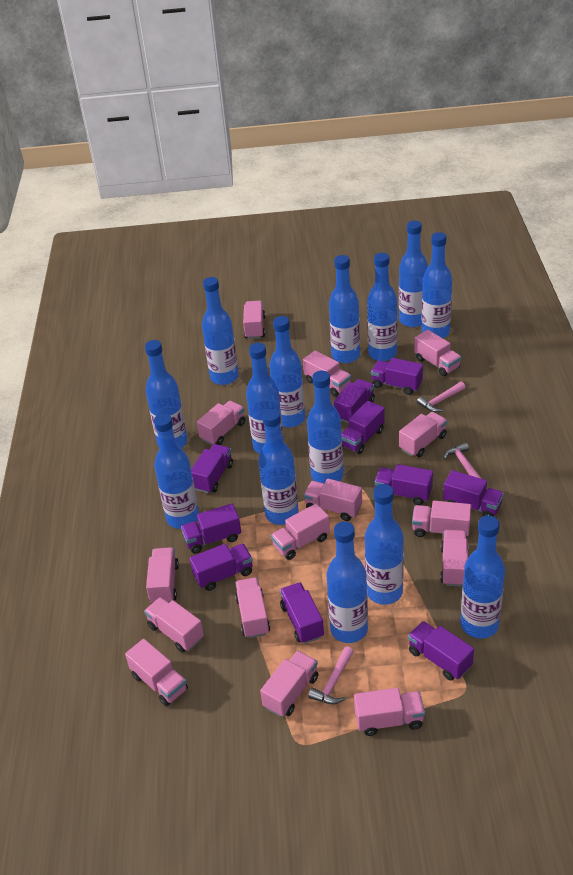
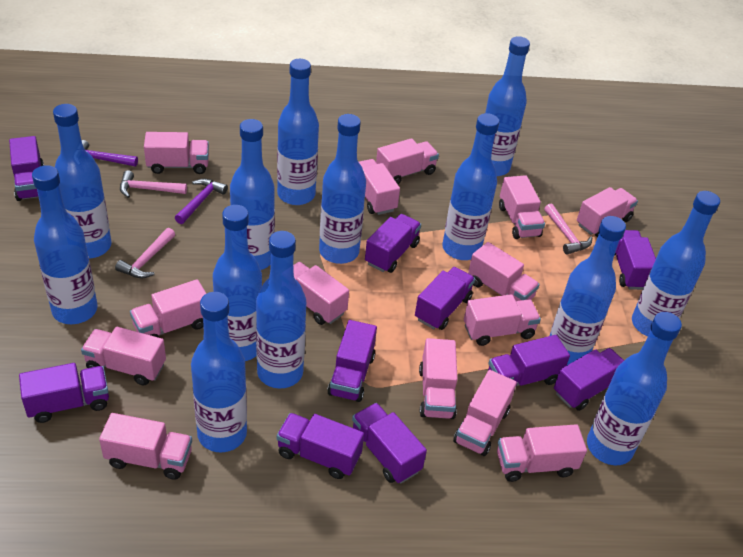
blue bottle: 14 -> 13
pink truck: 15 -> 14
purple hammer: 0 -> 2

